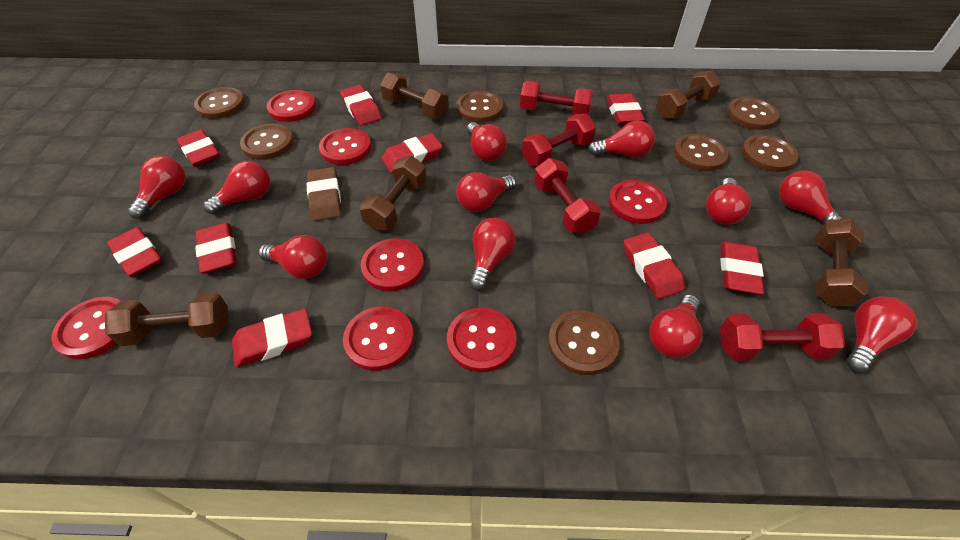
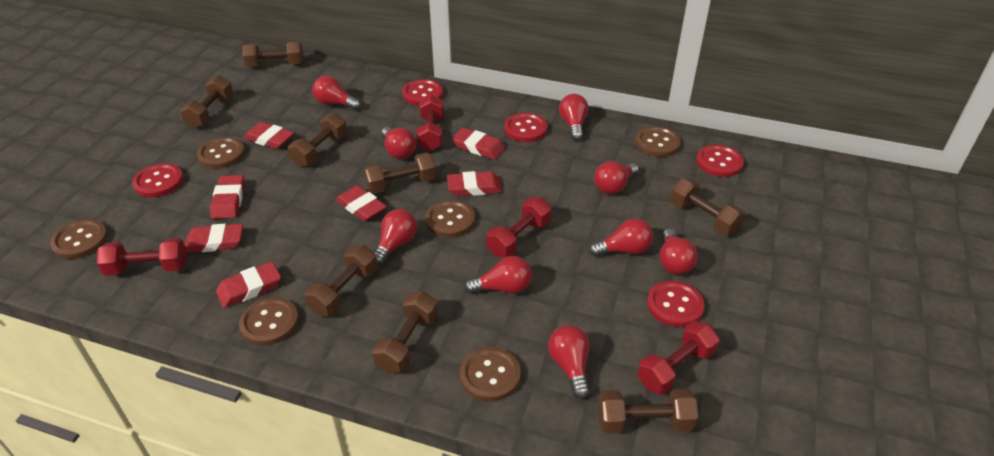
brown button: 7 -> 6
brown dumbbell: 5 -> 8
brown eraser: 1 -> 0
red button: 7 -> 5
red eraser: 9 -> 7
red light bulb: 11 -> 9

